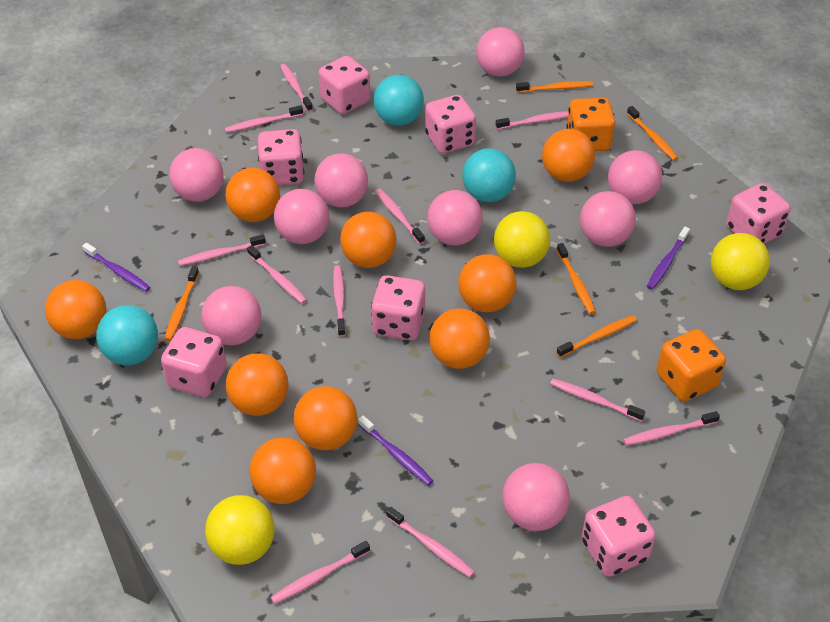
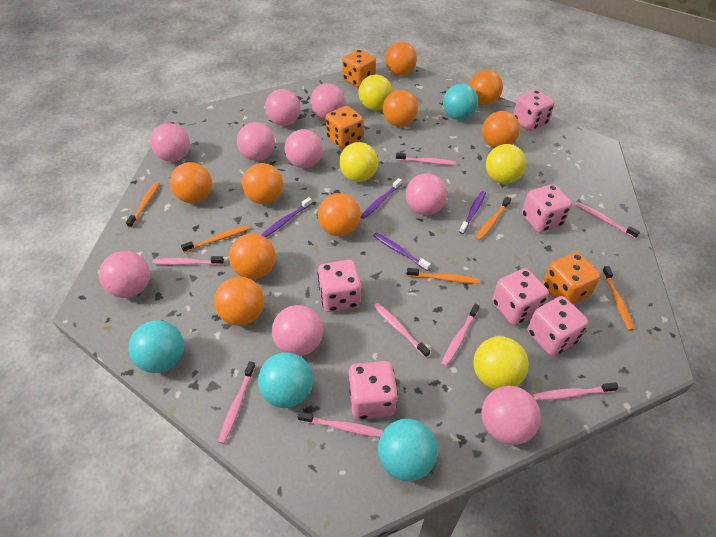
orange dice: 2 -> 3
pink dice: 7 -> 6
pink toothbrush: 11 -> 8
purple toothbrush: 3 -> 4
turquoise ball: 3 -> 4
yellow ball: 3 -> 4

